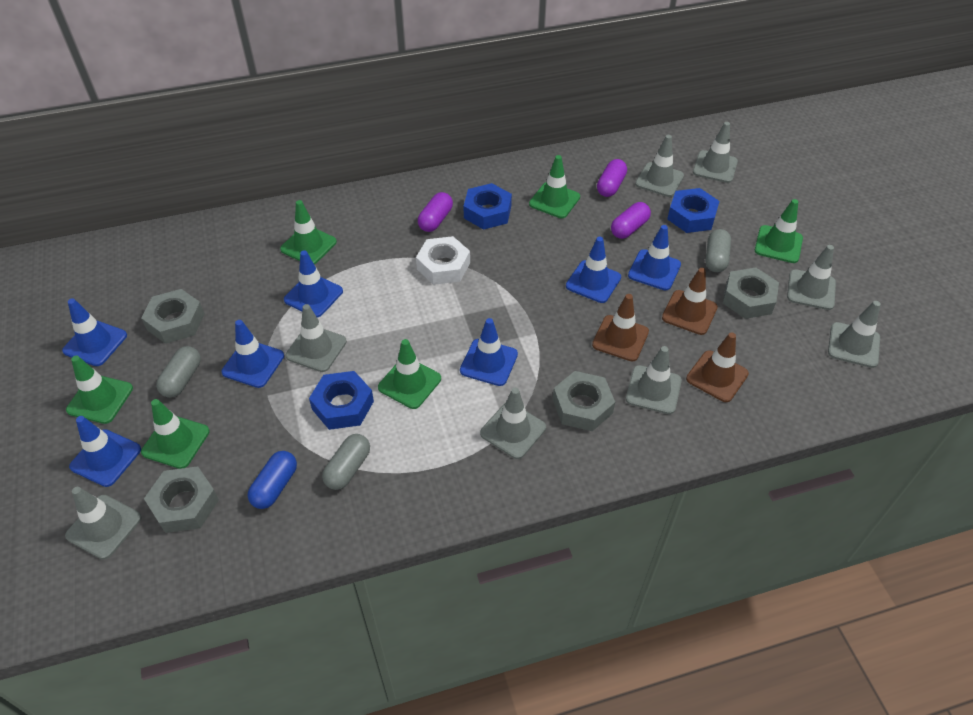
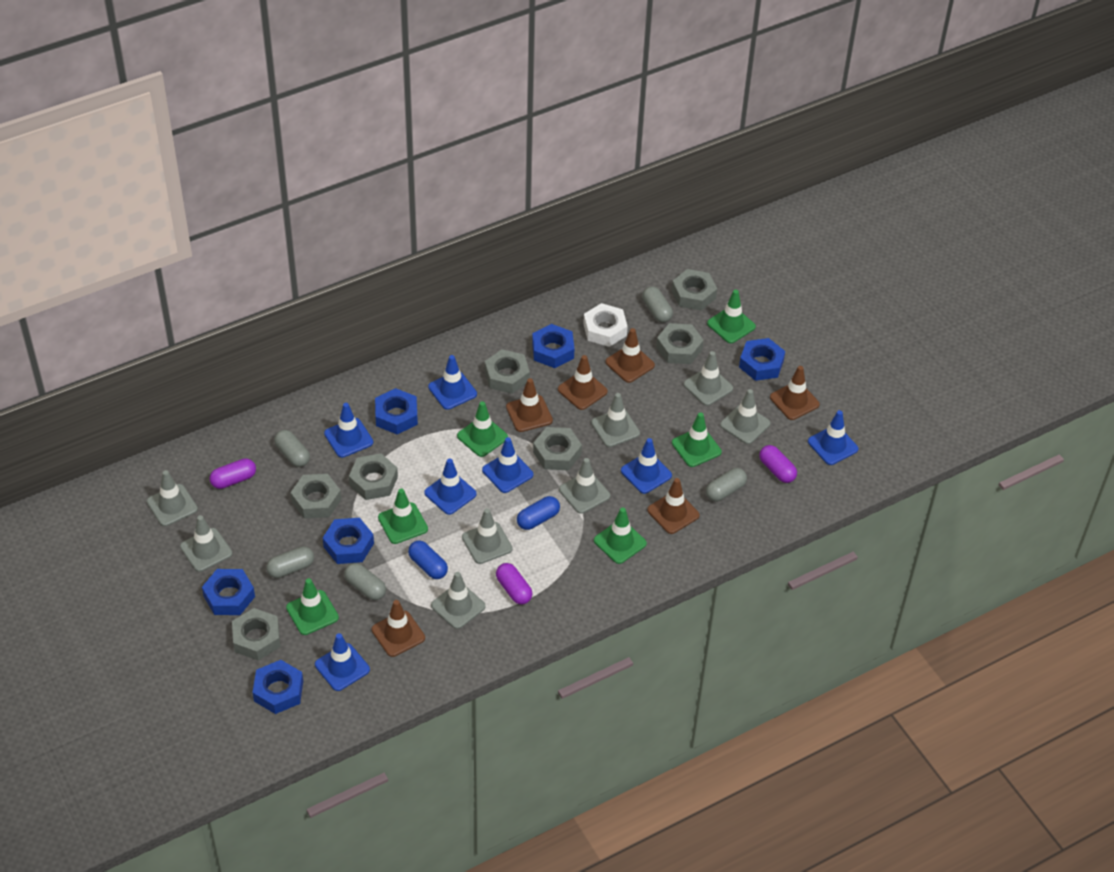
blue capsule: 1 -> 2
blue nut: 3 -> 6
brown traffic cone: 3 -> 6
grey capsule: 3 -> 5
grey nut: 4 -> 7

